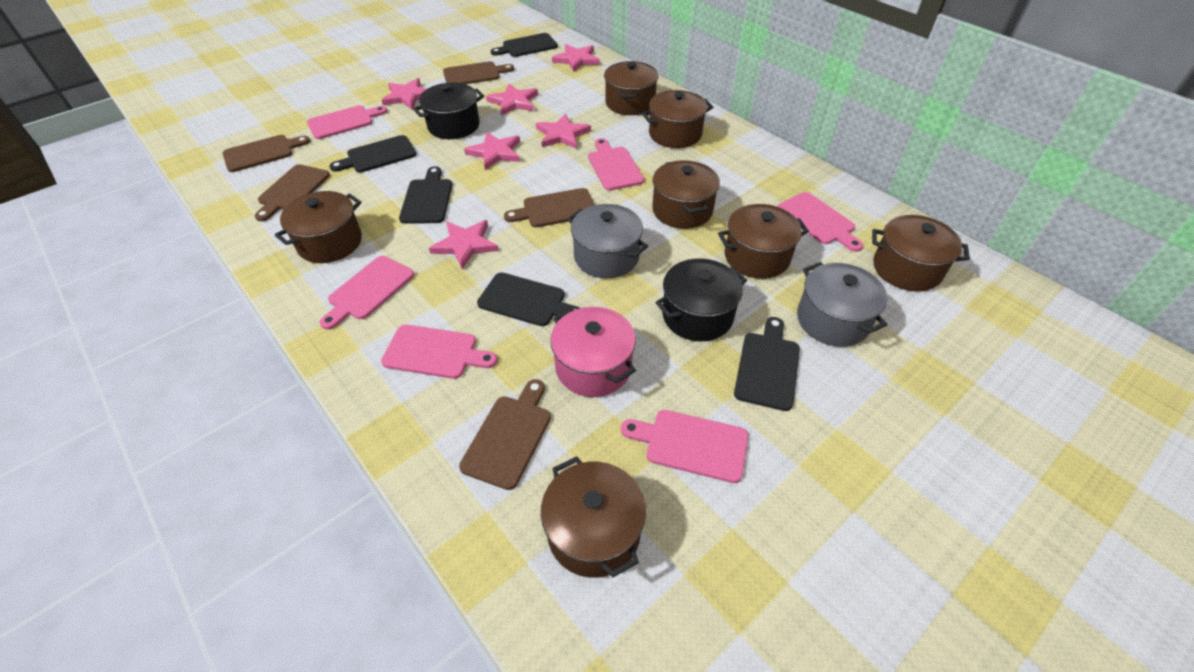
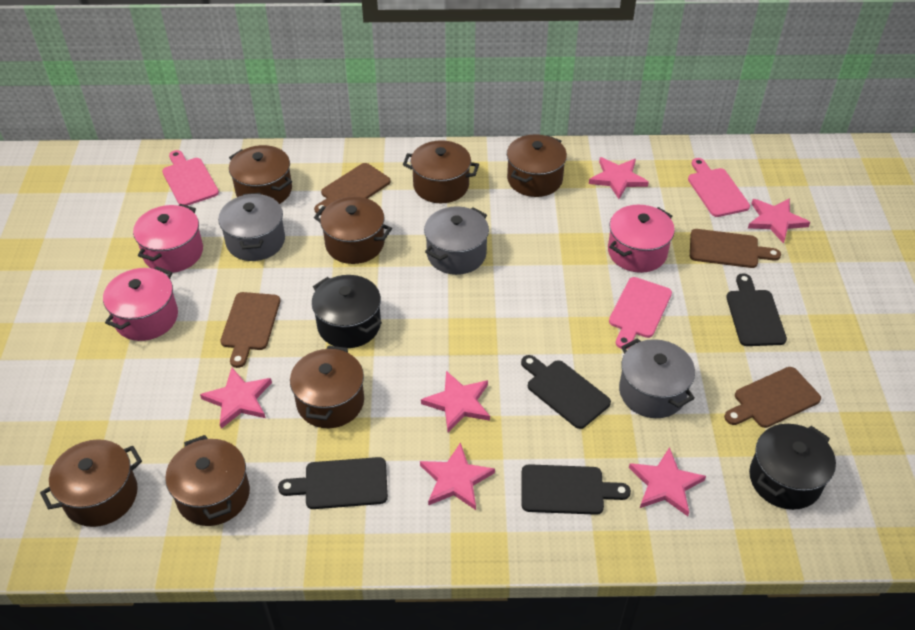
black cutting board: 5 -> 4
brown cutting board: 5 -> 4
grey pot: 2 -> 3
pink cutting board: 6 -> 3
pink pot: 1 -> 3

